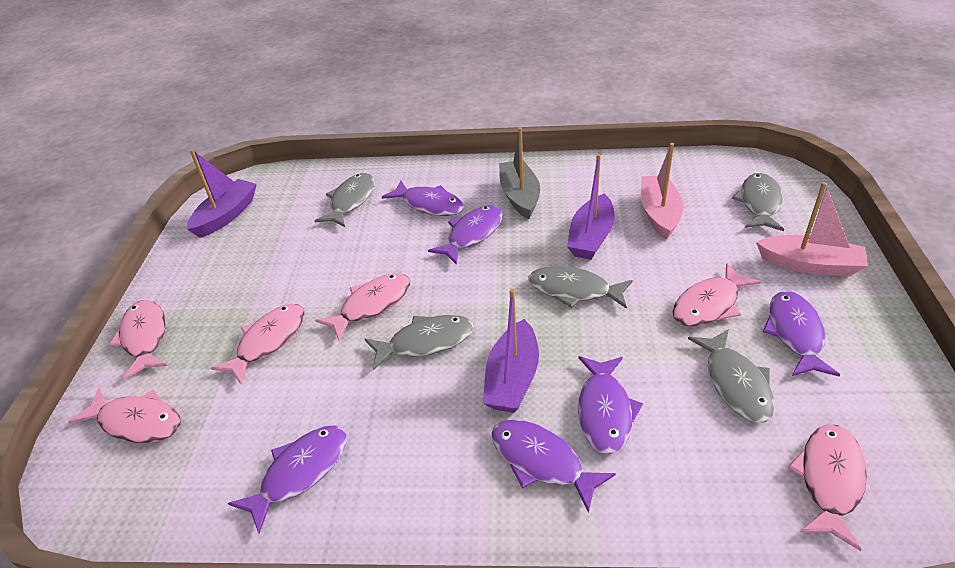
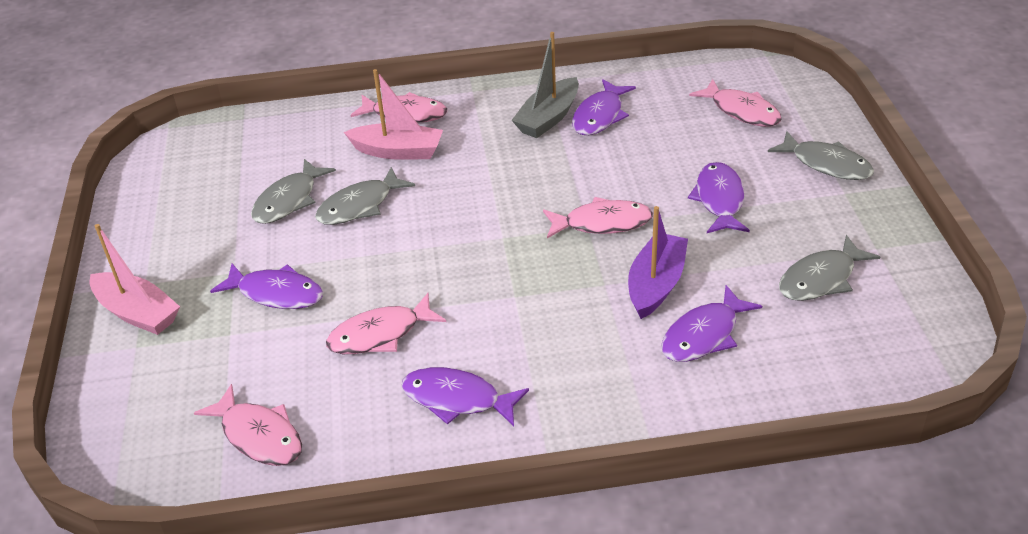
grey fish: 5 -> 4
pink fish: 6 -> 5
purple boat: 3 -> 1
purple fish: 6 -> 5

